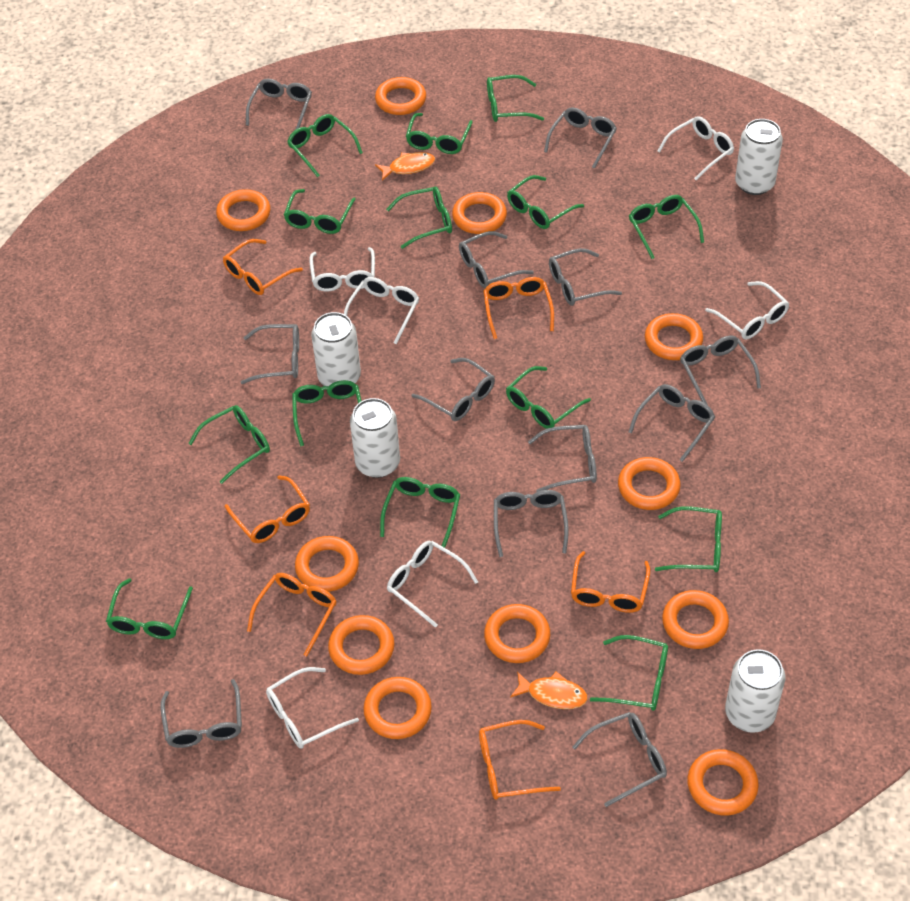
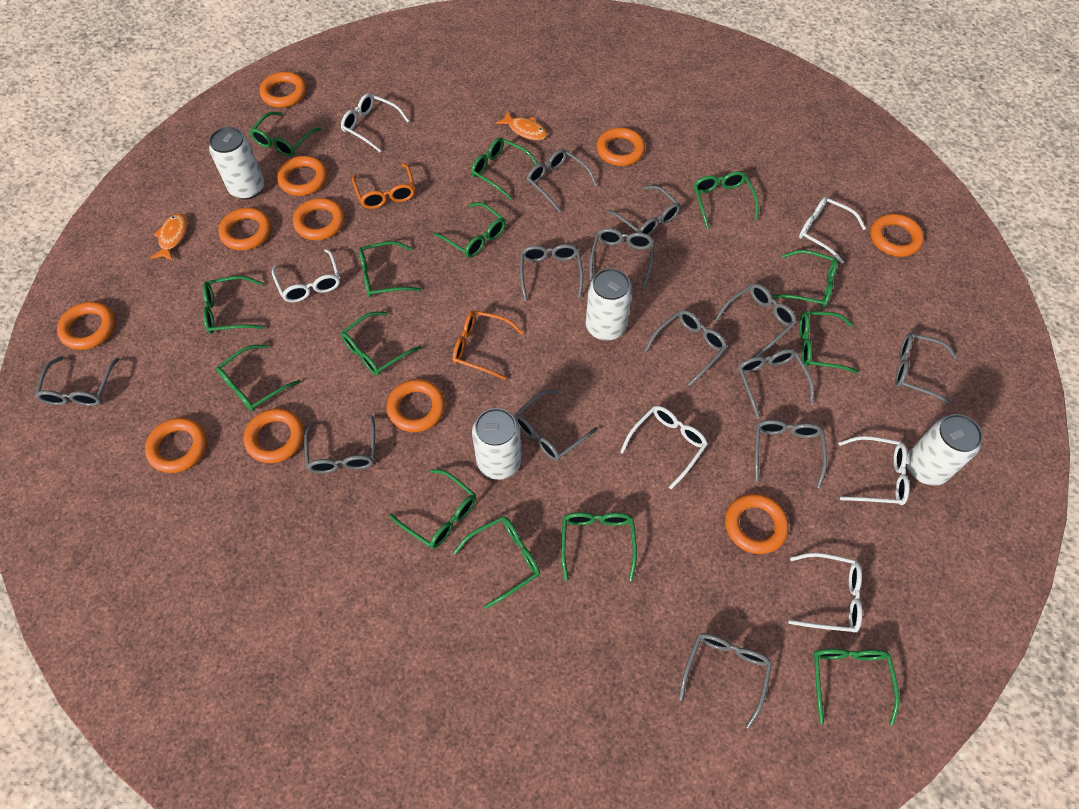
grey glasses: 12 -> 13
orange glasses: 6 -> 2

